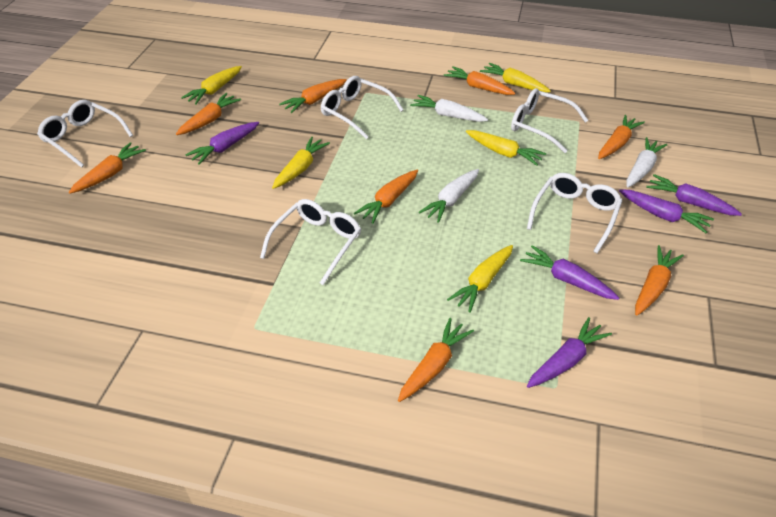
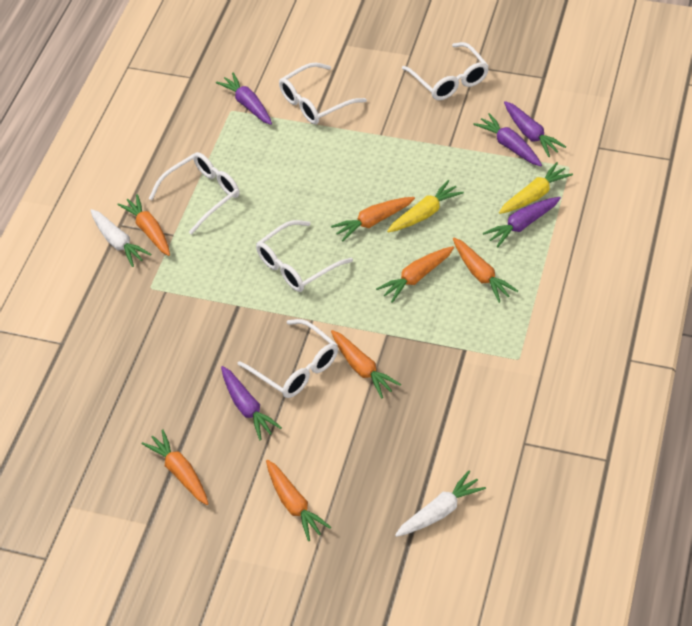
orange carrot: 8 -> 7
white carrot: 3 -> 2
yellow carrot: 5 -> 2

